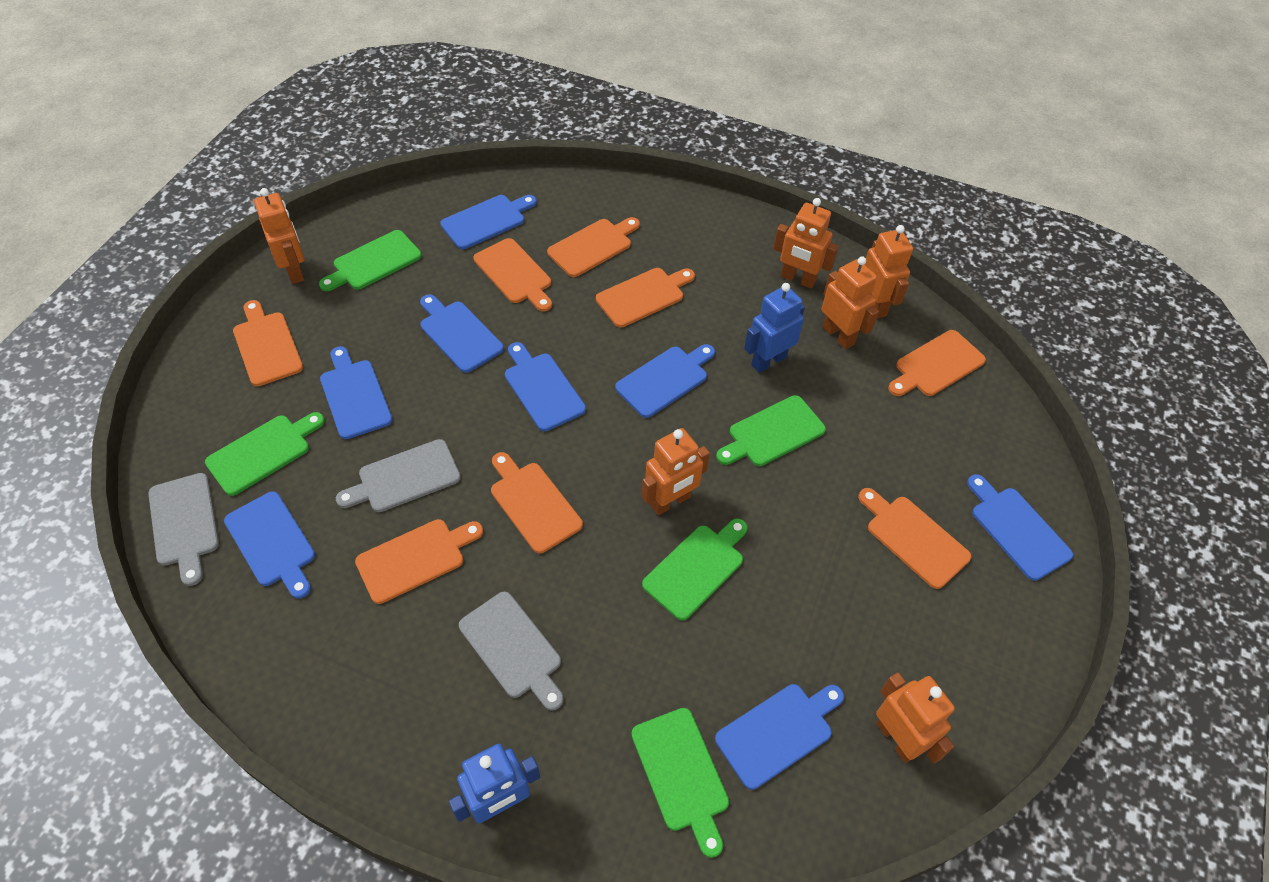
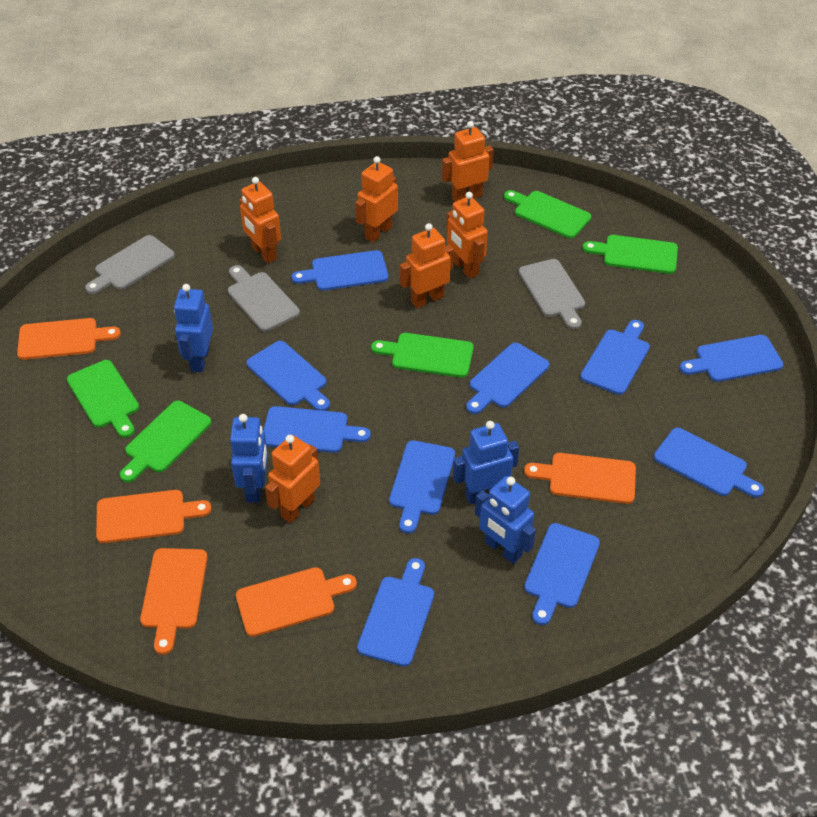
blue cutting board: 8 -> 10
blue robot: 2 -> 4
orange cutting board: 8 -> 5

